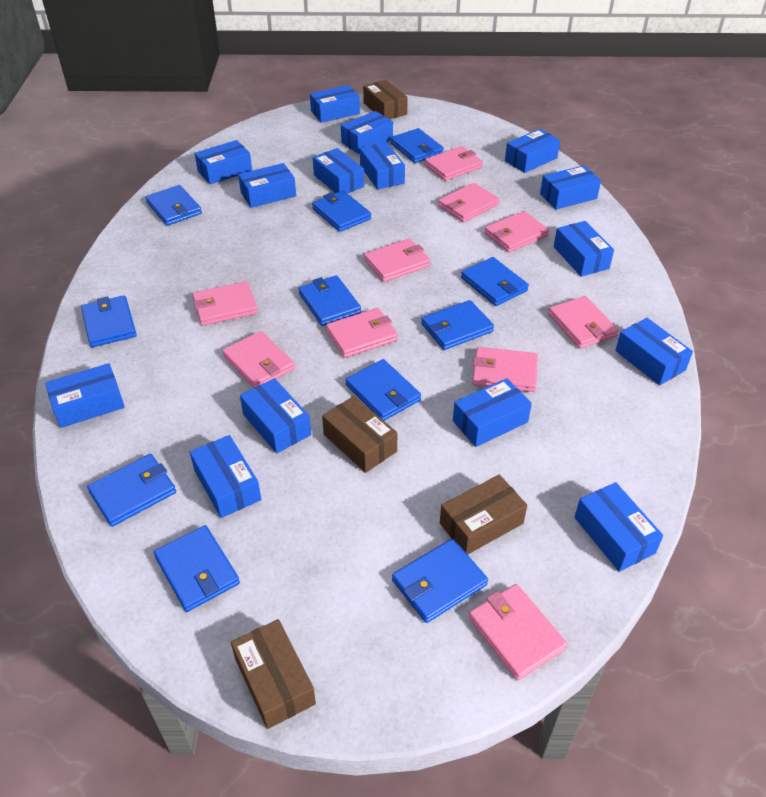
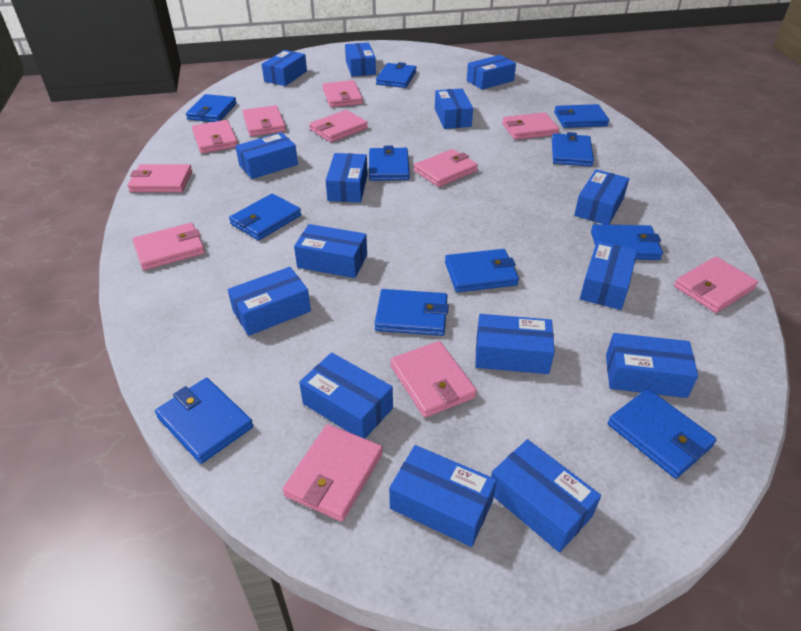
brown box: 4 -> 0
pink wallet: 10 -> 11

